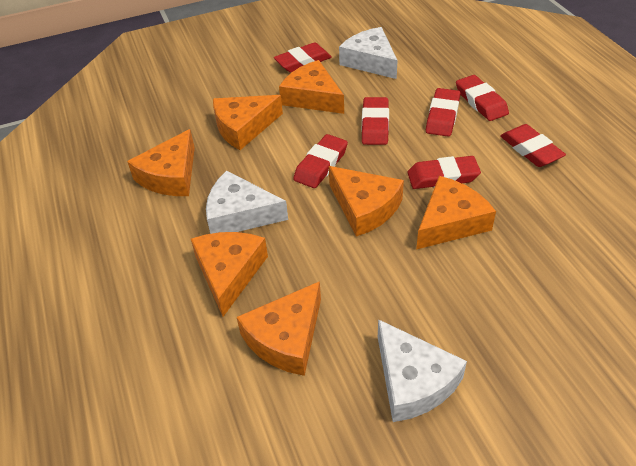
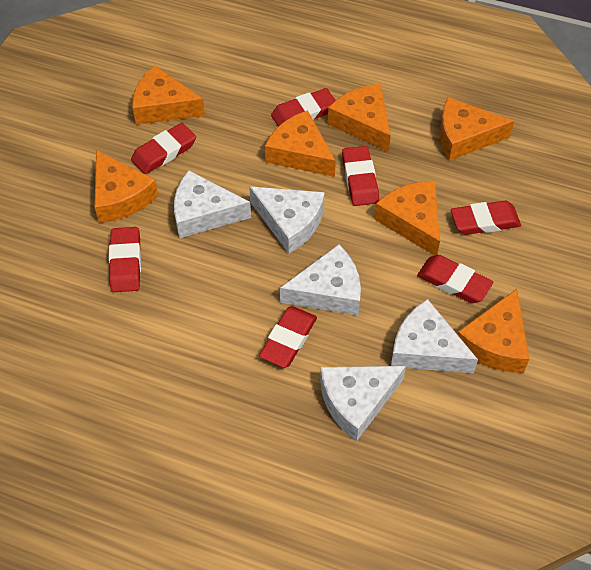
white cheese: 3 -> 5

